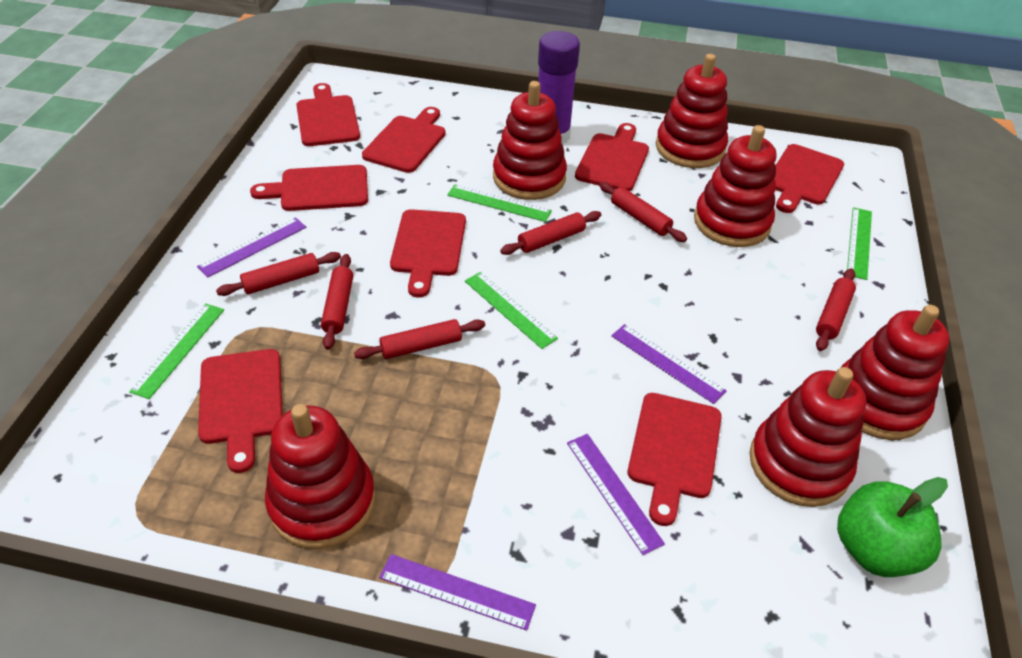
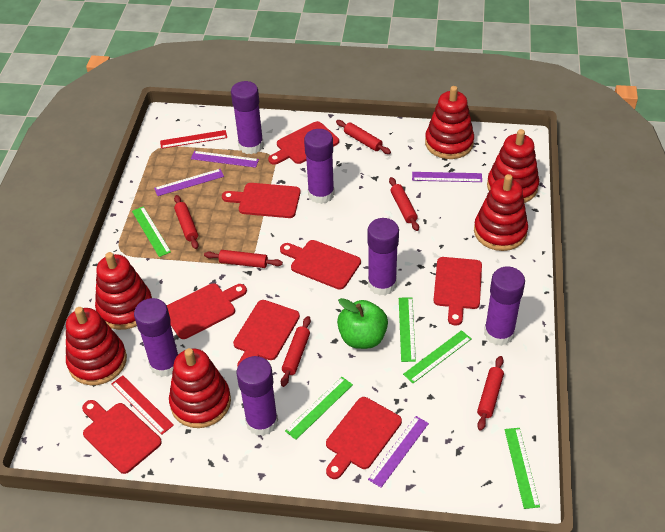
green ruler: 4 -> 5
purple glue stick: 1 -> 6
red ruler: 0 -> 2

